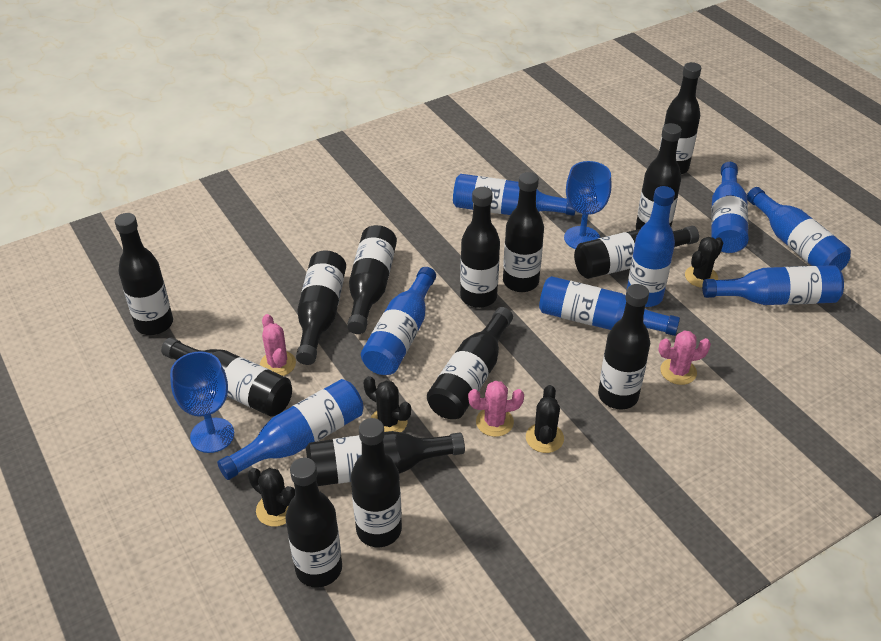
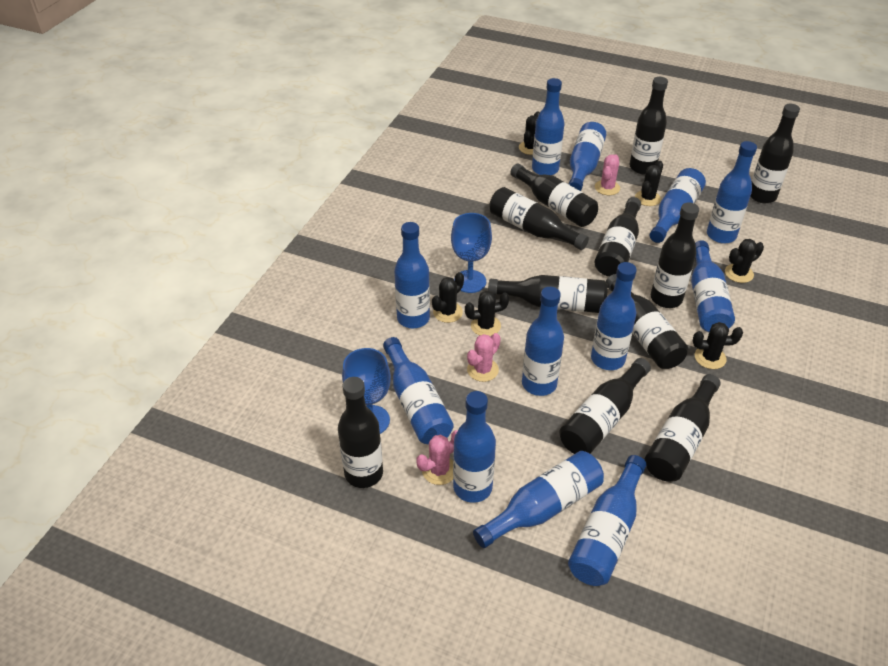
black bottle: 14 -> 11
black cactus: 4 -> 6
blue bottle: 8 -> 12

